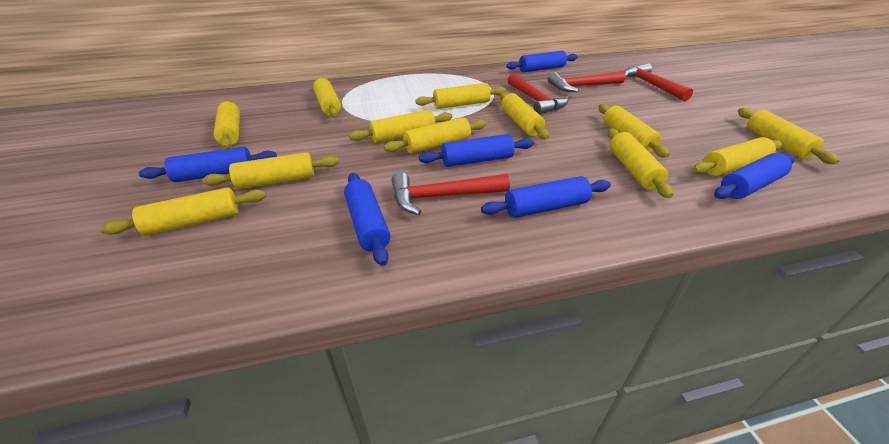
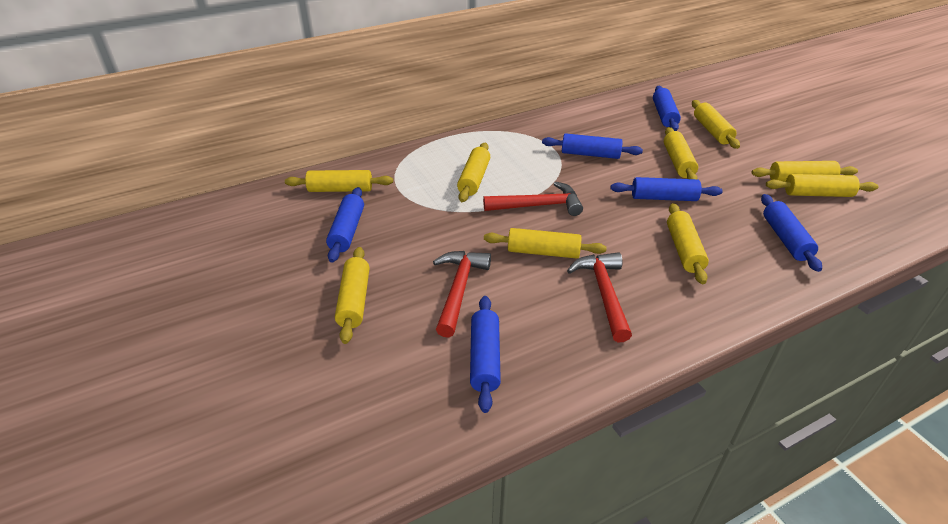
red hammer: 4 -> 3
yellow rolling pin: 12 -> 9

